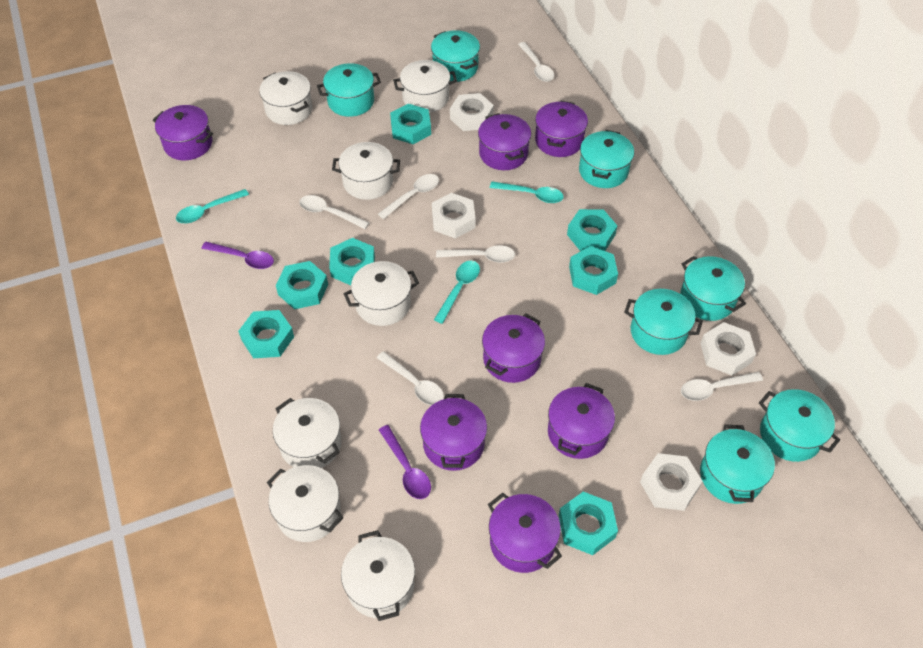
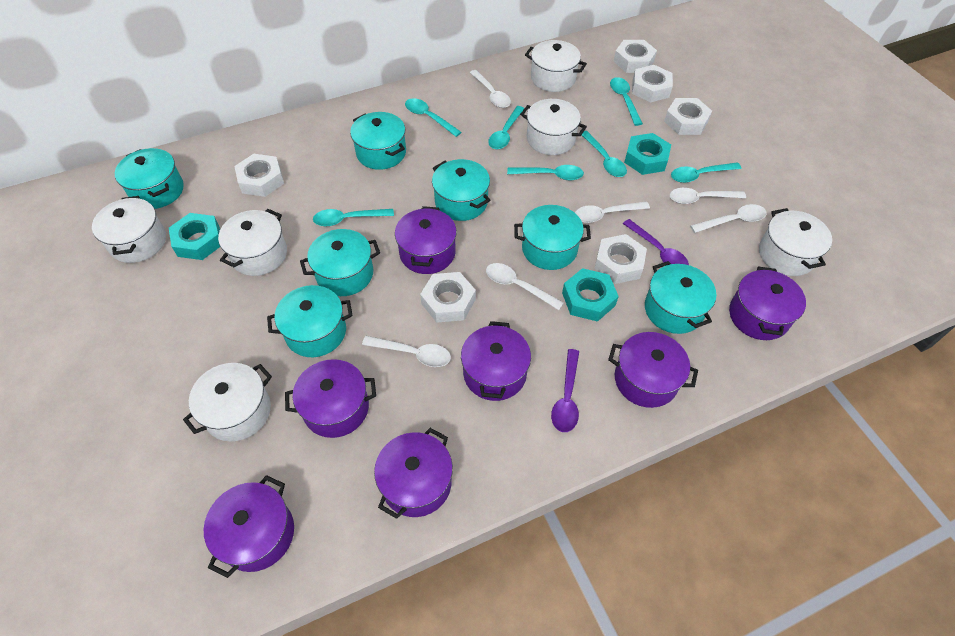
turquoise nut: 7 -> 3
turquoise spoon: 3 -> 7
white nut: 4 -> 6
white pot: 7 -> 6

